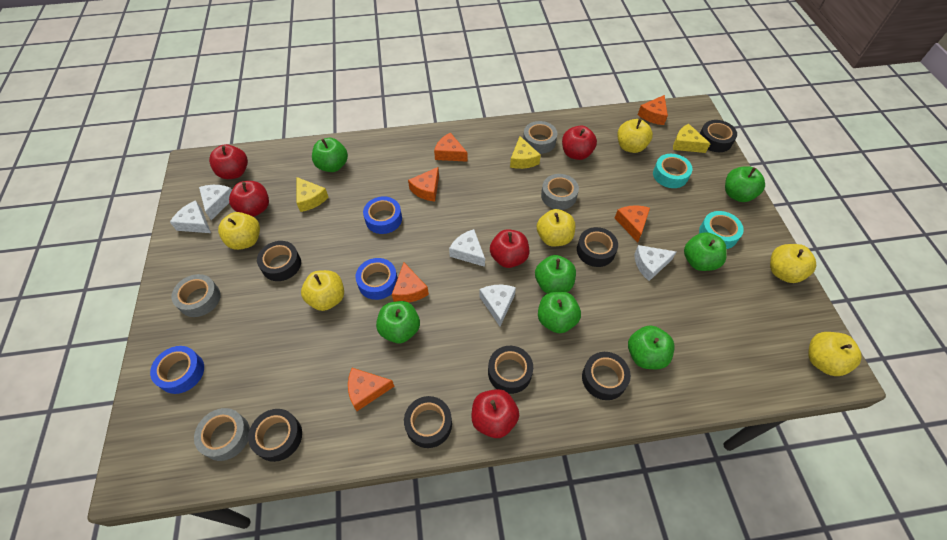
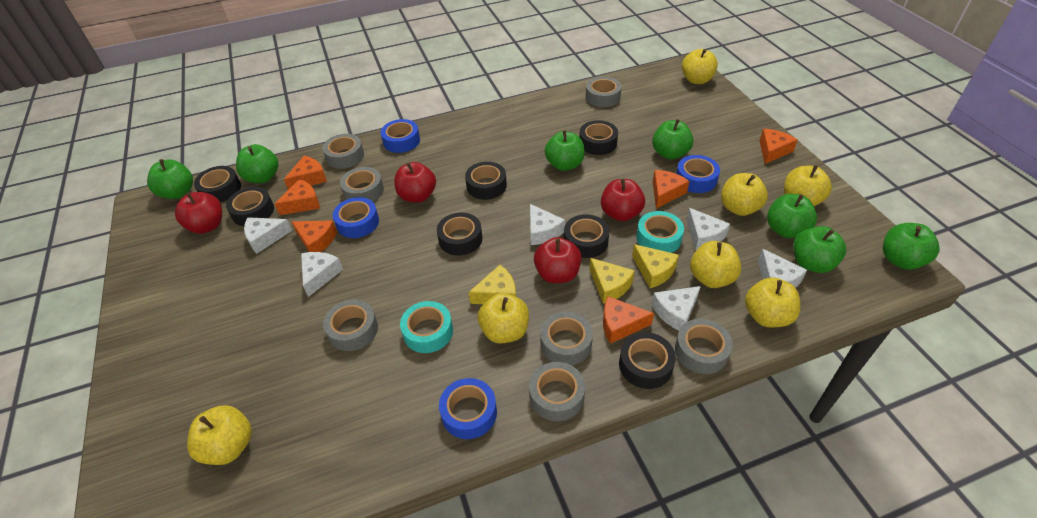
blue tape: 3 -> 4
grey tape: 4 -> 7
red apple: 5 -> 4
white cheese: 5 -> 6
yellow apple: 6 -> 7

